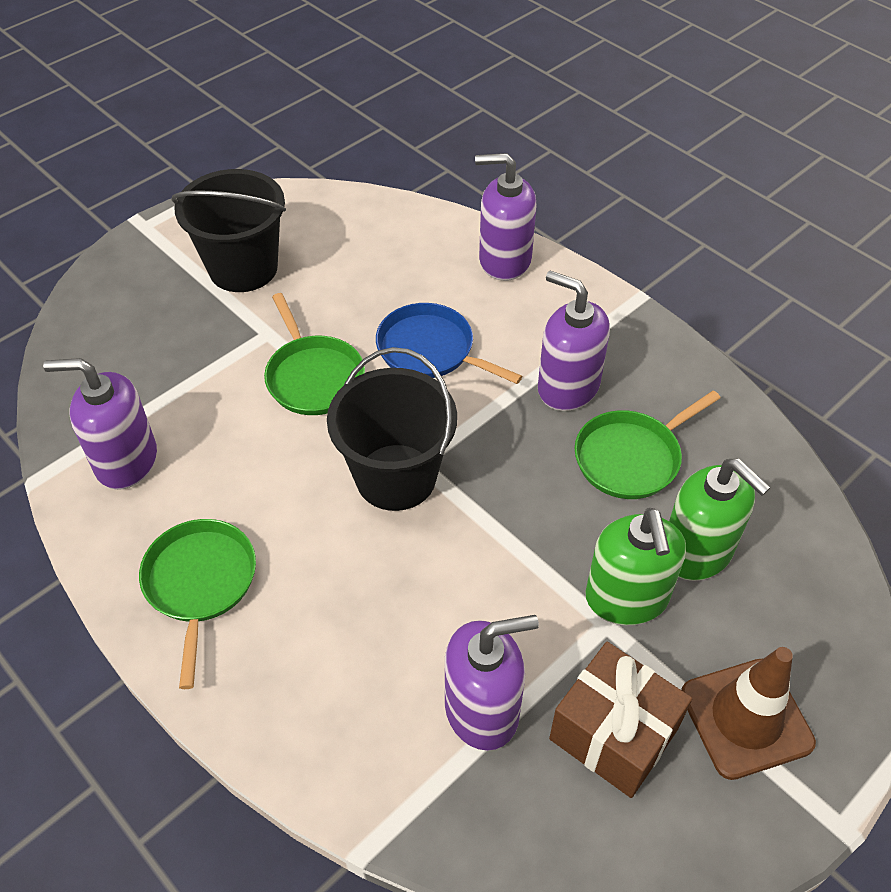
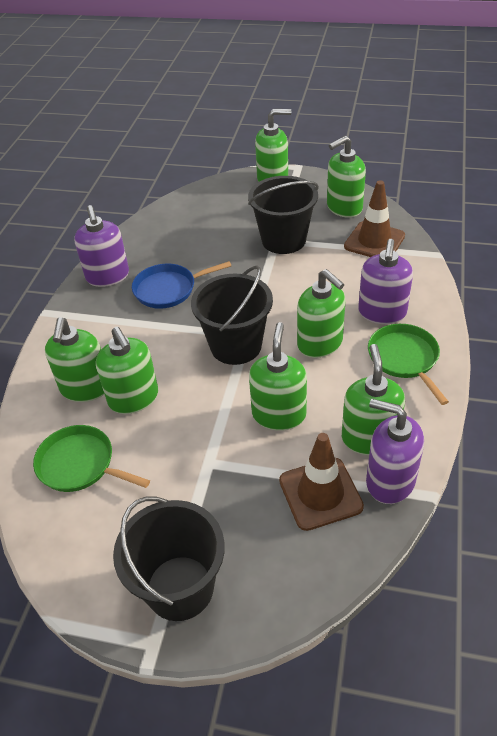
black bucket: 2 -> 3
brown gift: 1 -> 0
brown traffic cone: 1 -> 2
green pan: 3 -> 2
green soap dispenser: 2 -> 7
purple soap dispenser: 4 -> 3

